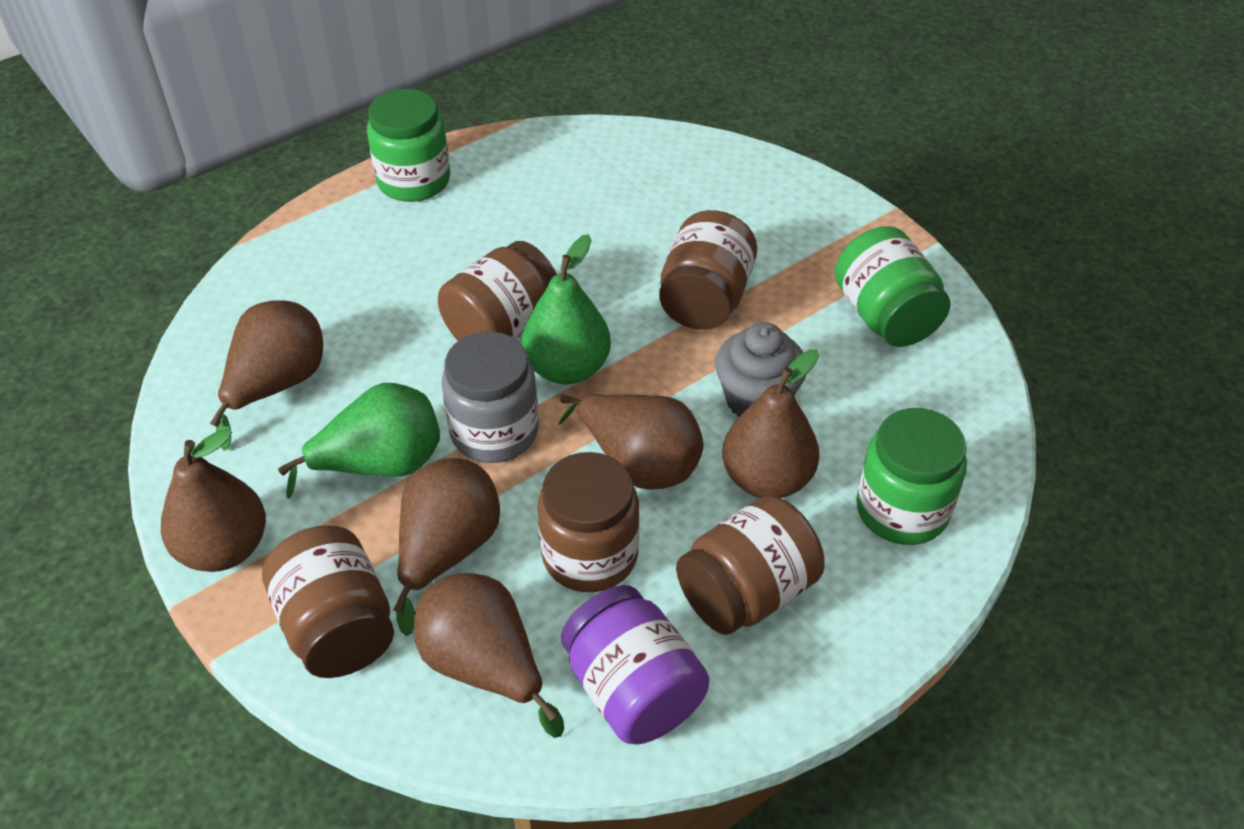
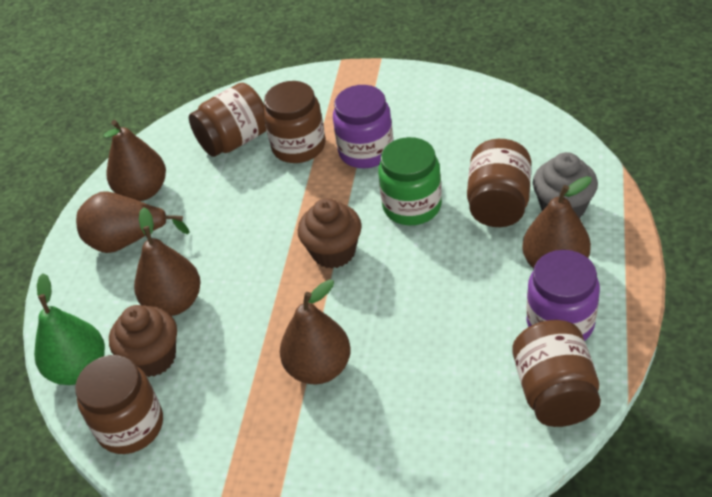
brown cupcake: 0 -> 2
brown pear: 6 -> 5
green jar: 3 -> 1
green pear: 2 -> 1
grey jar: 1 -> 0
purple jar: 1 -> 2

